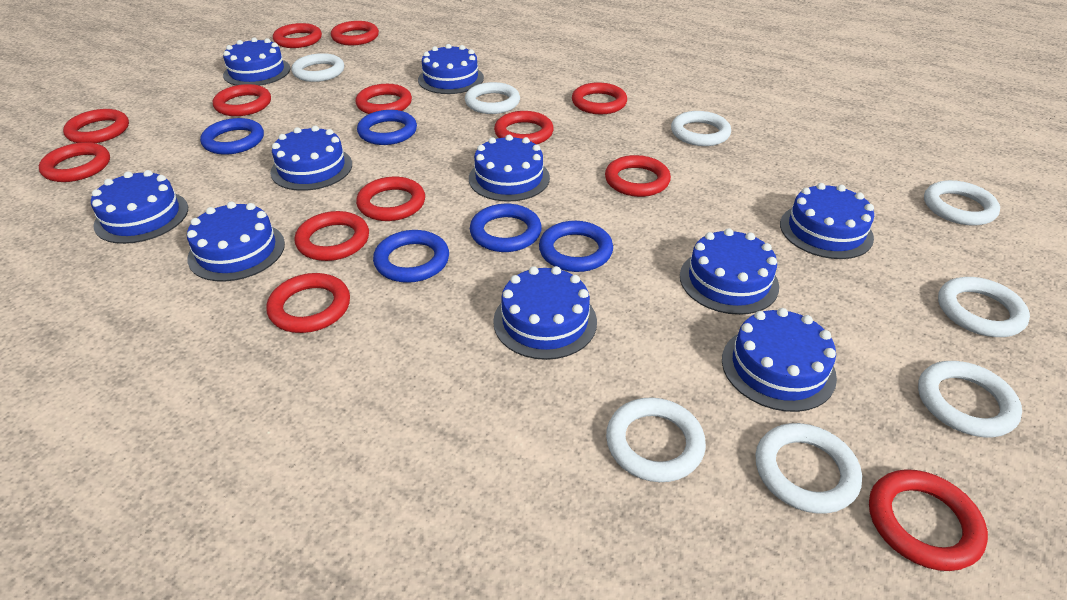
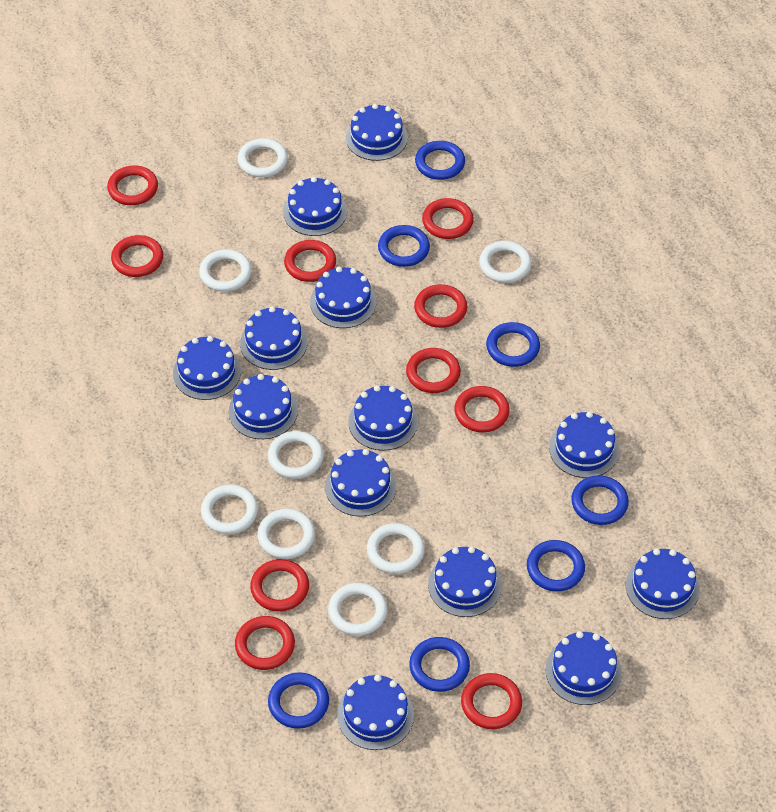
blue cake: 10 -> 13
blue ring: 5 -> 7
red ring: 13 -> 10

